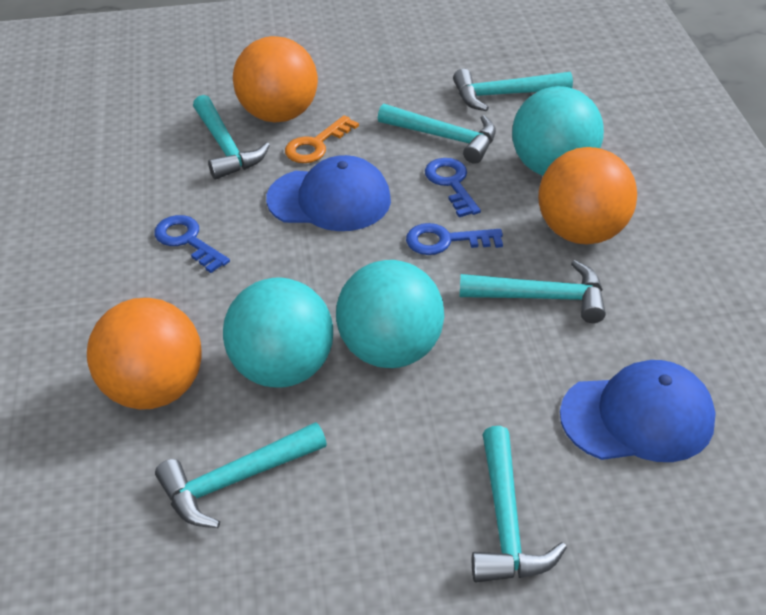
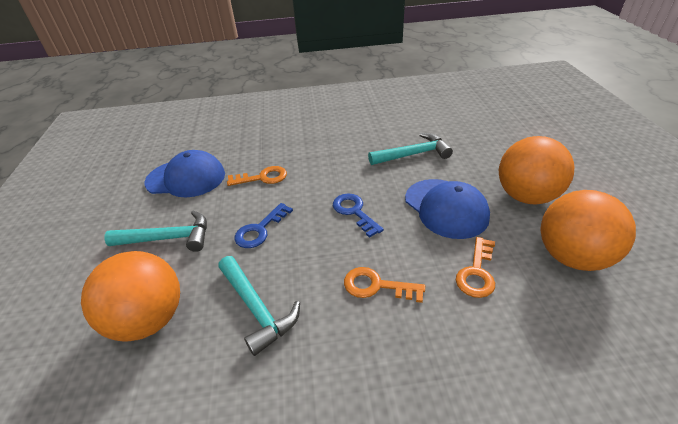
blue key: 3 -> 2
orange key: 1 -> 3
turquoise ball: 3 -> 0
turquoise hammer: 6 -> 3

